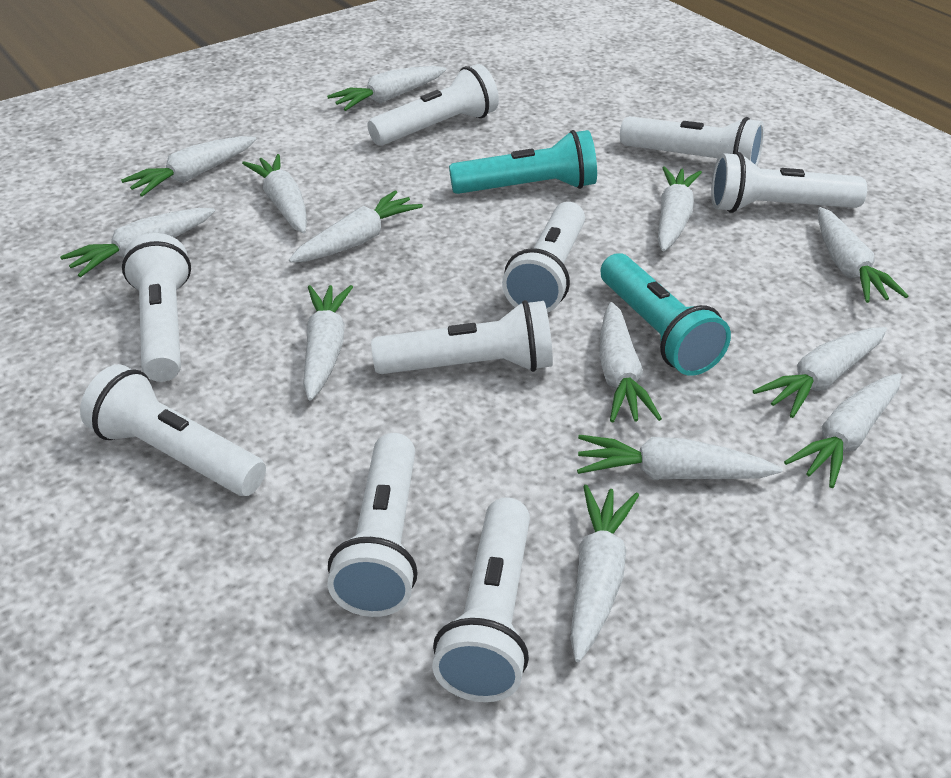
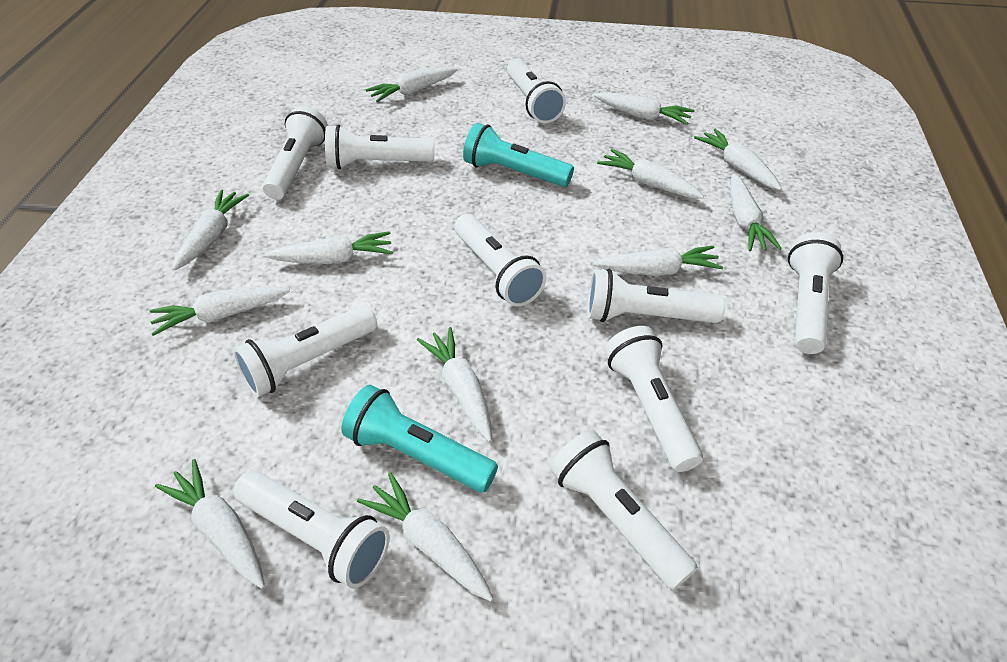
white carrot: 13 -> 12
white flashlight: 9 -> 10

